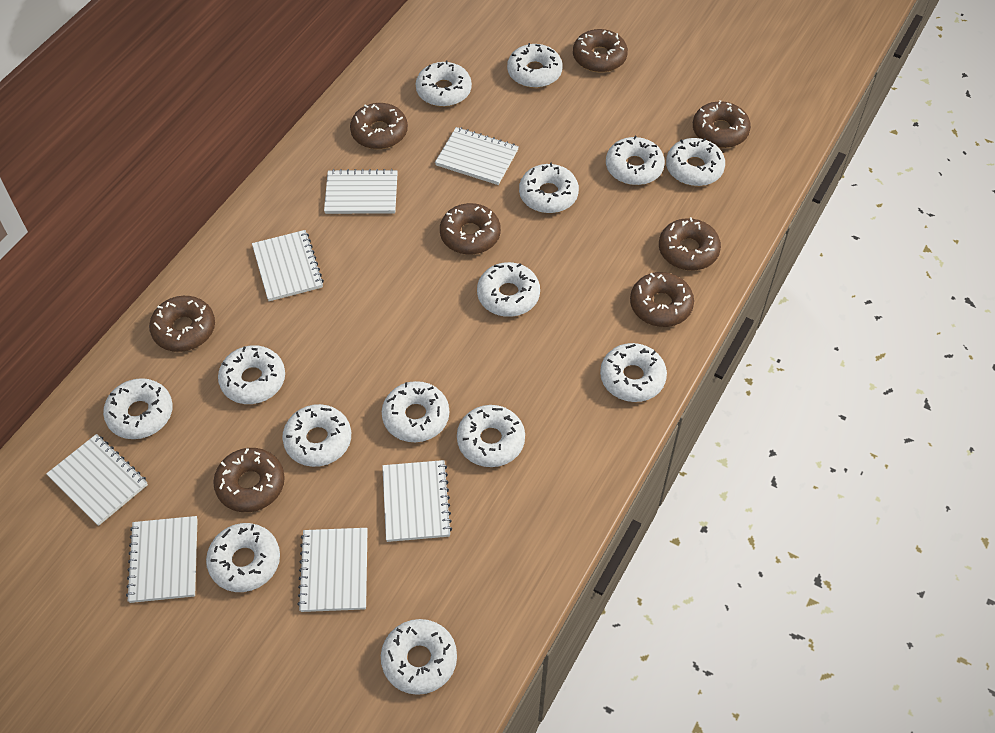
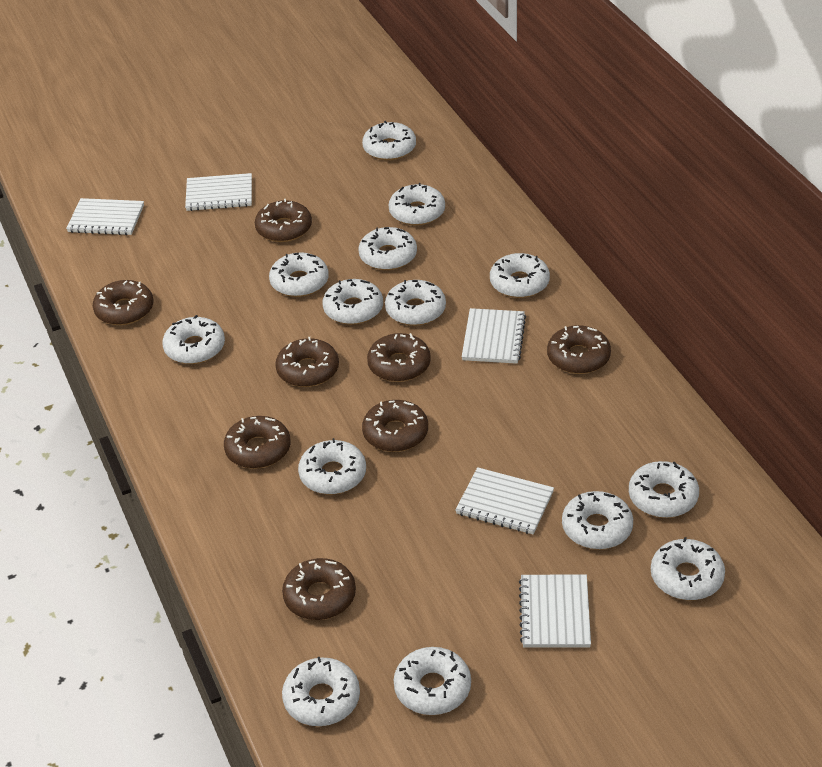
white notebook: 7 -> 5

